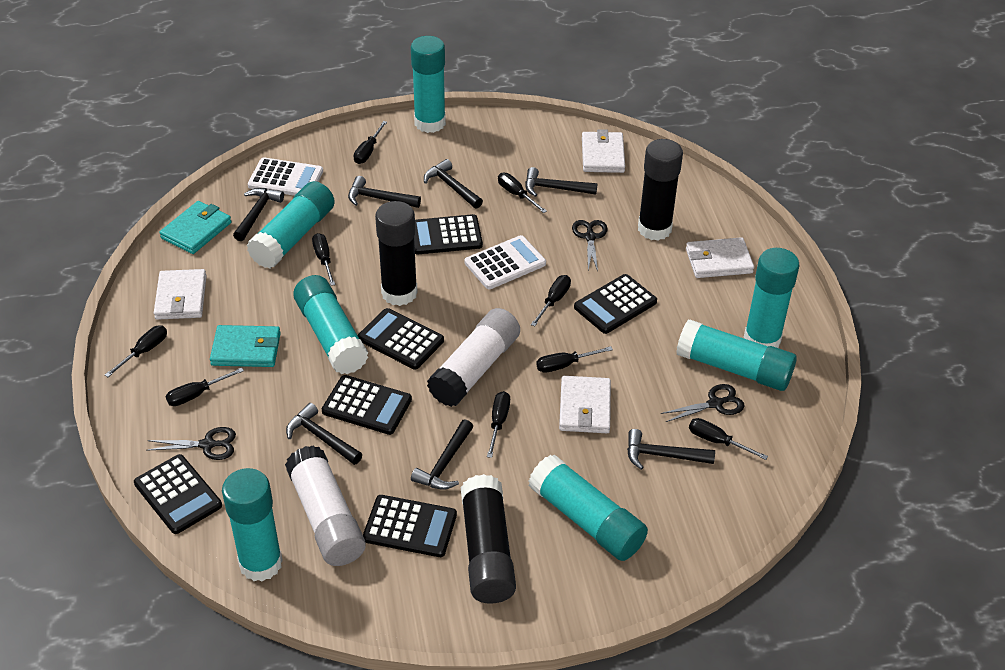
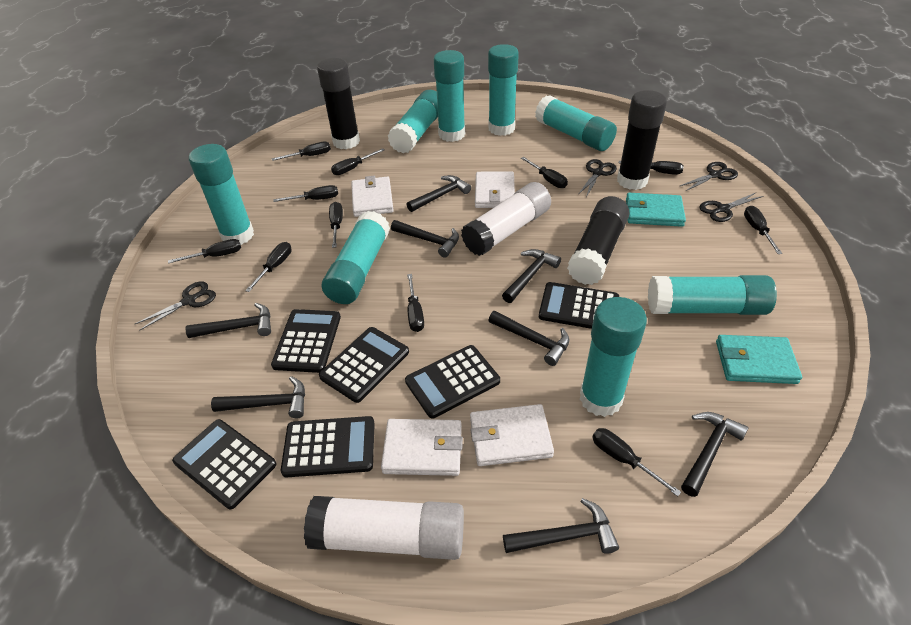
black hammer: 7 -> 8
black scissors: 3 -> 4
black screwdriver: 9 -> 11
turquoise glue stick: 7 -> 8
white calculator: 2 -> 0

